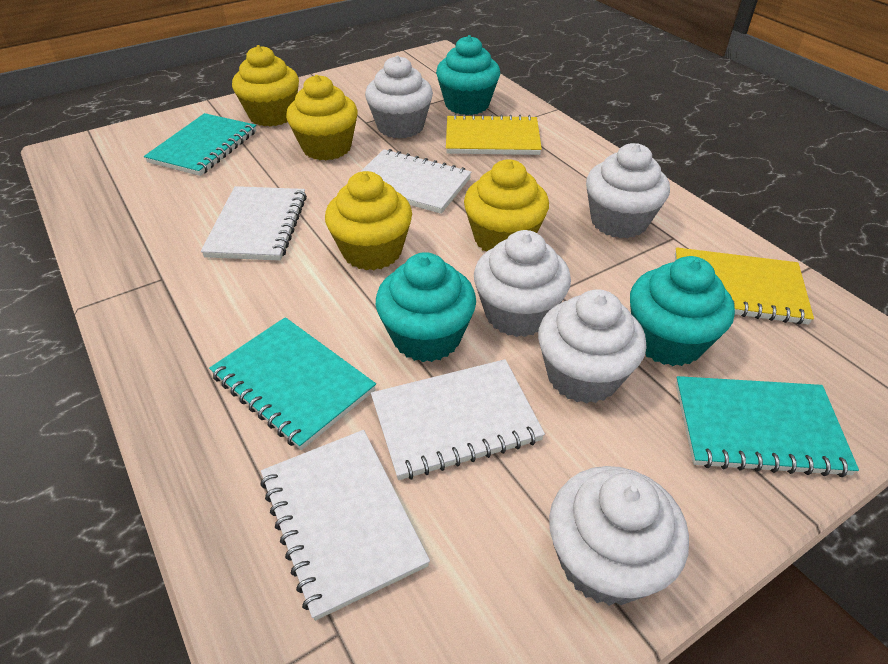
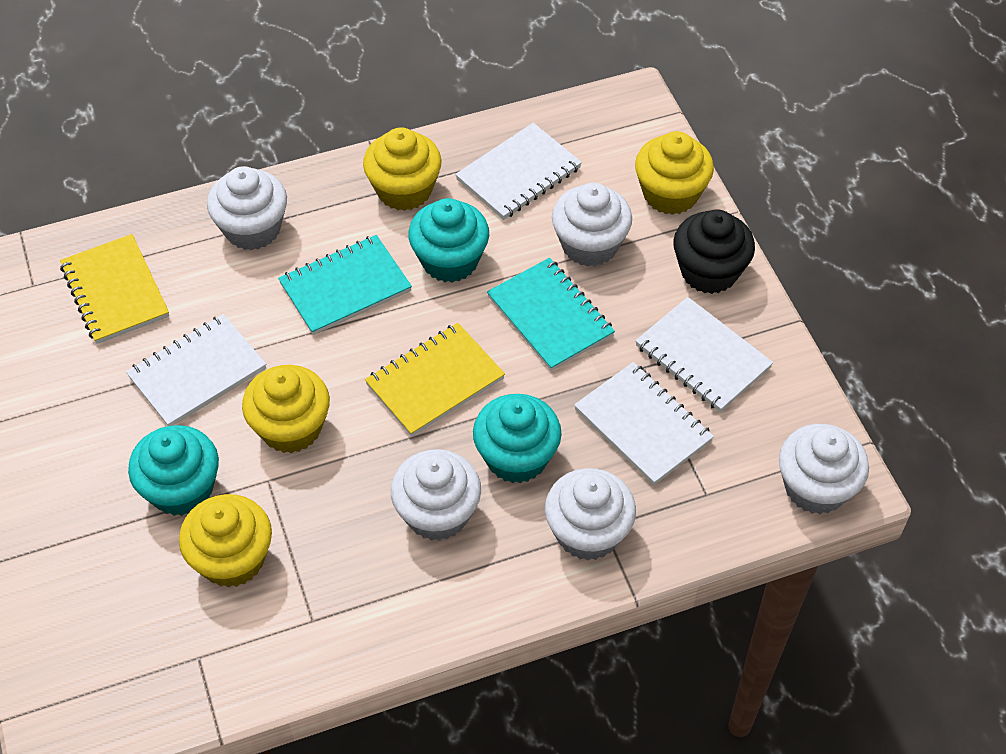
black cupcake: 0 -> 1
turquoise notebook: 3 -> 2

